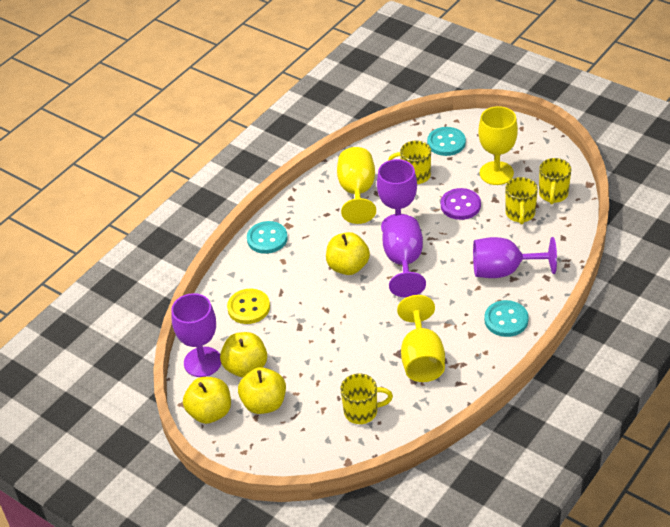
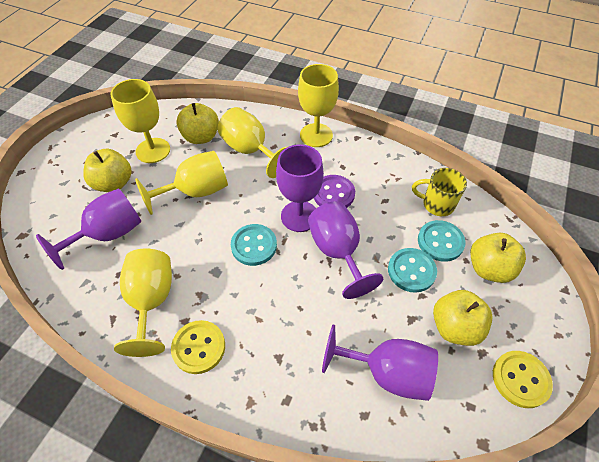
yellow button: 1 -> 2
yellow goblet: 3 -> 5
yellow mug: 4 -> 1

